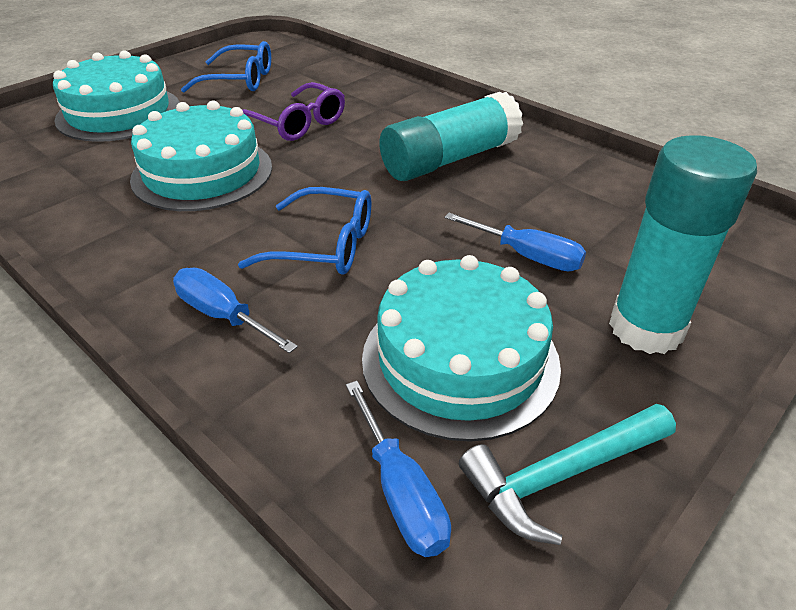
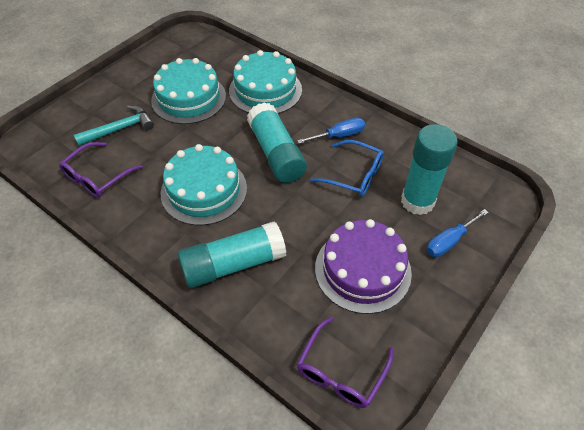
blue glasses: 2 -> 1
blue screwdriver: 3 -> 2
purple cake: 0 -> 1
purple glasses: 1 -> 2
turquoise glue stick: 2 -> 3

